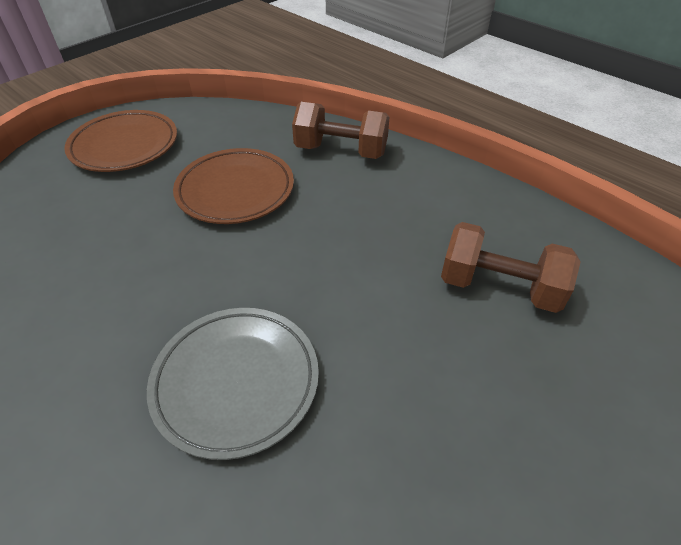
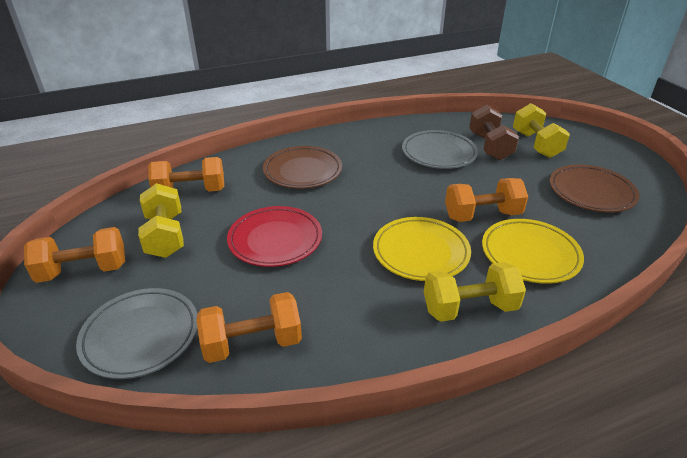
brown dumbbell: 2 -> 1
grey plate: 1 -> 2
orange dumbbell: 0 -> 4
red plate: 0 -> 1
yellow dumbbell: 0 -> 3
yellow plate: 0 -> 2

